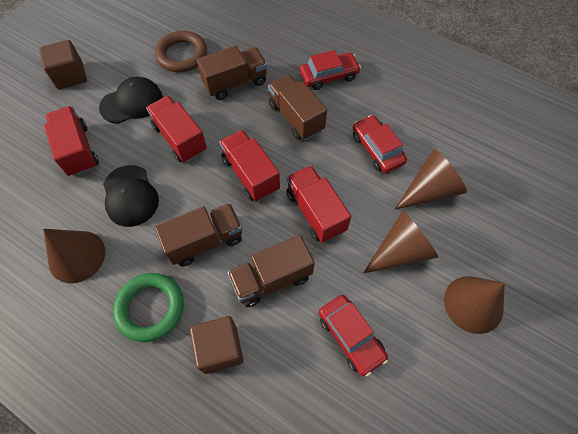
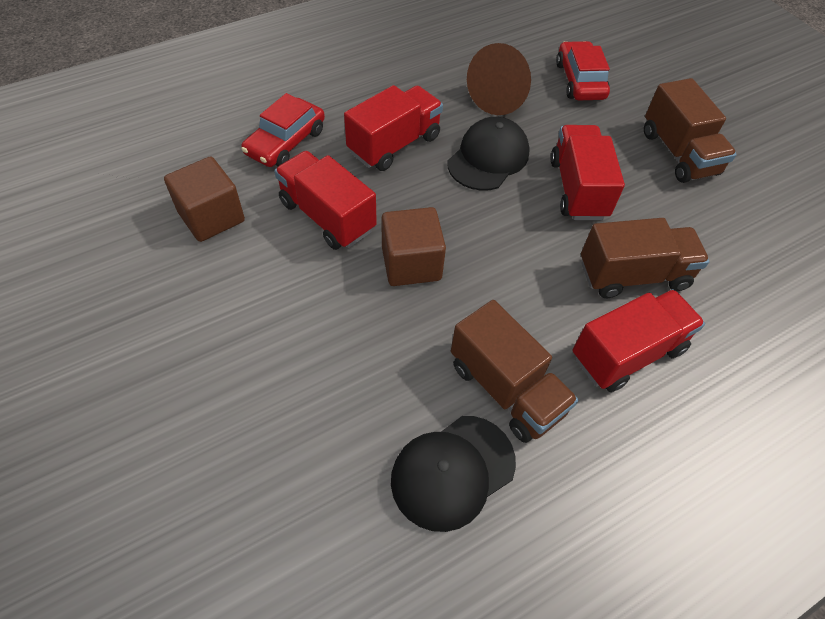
brown cone: 4 -> 1
brown ring: 1 -> 0
brown truck: 4 -> 3
green ring: 1 -> 0
red car: 3 -> 2

